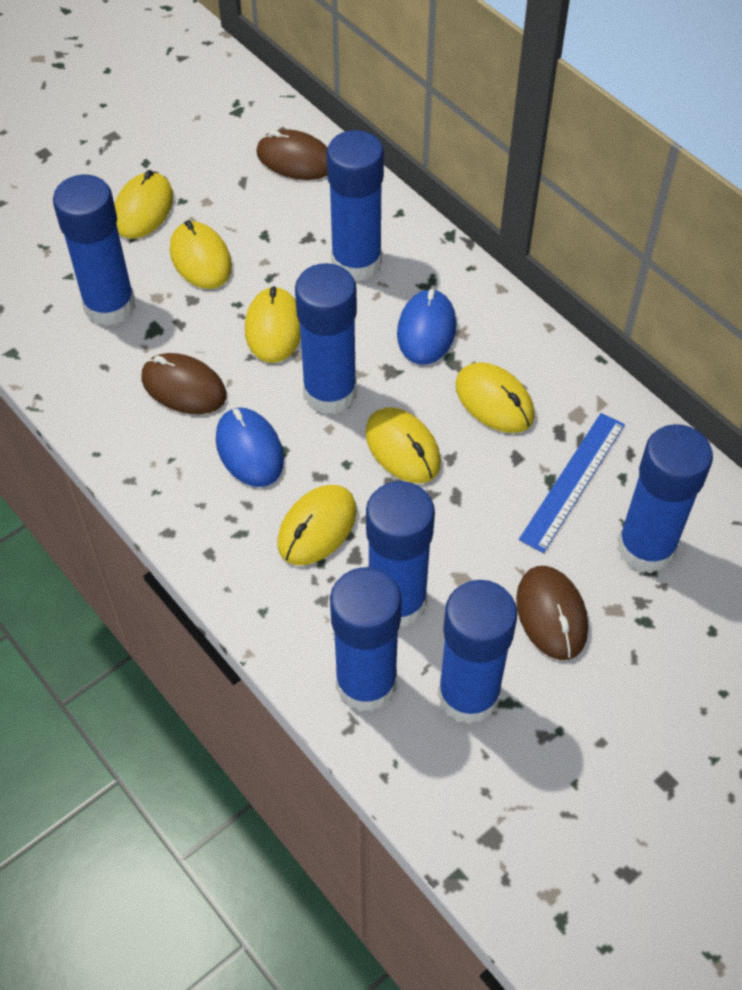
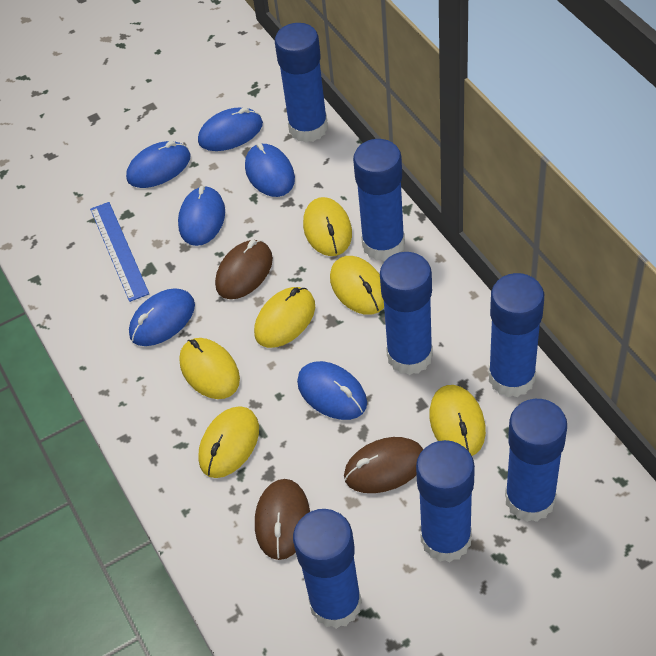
blue mouse: 2 -> 6

